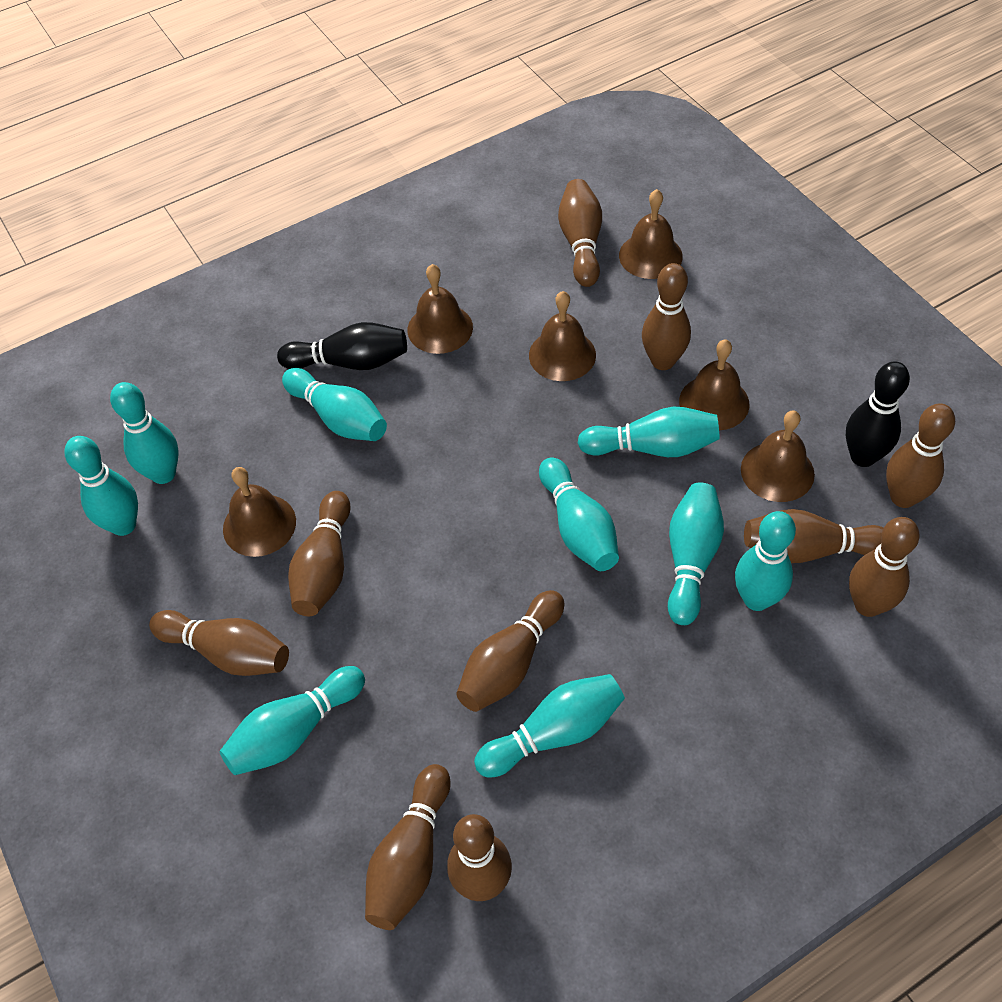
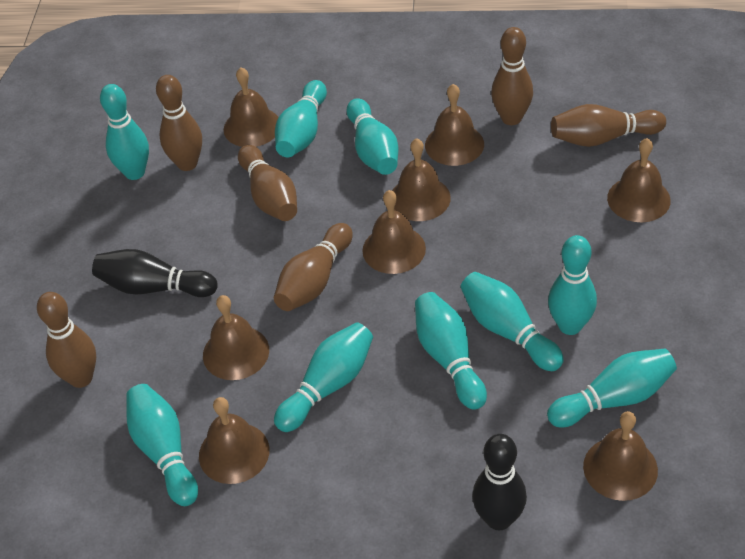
brown bell: 6 -> 8
brown bowling pin: 10 -> 6

